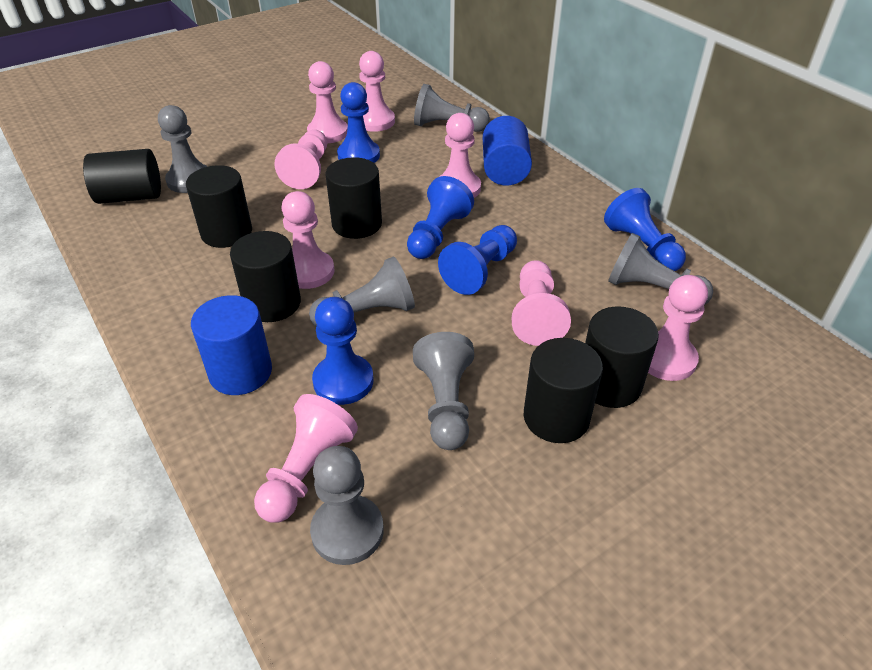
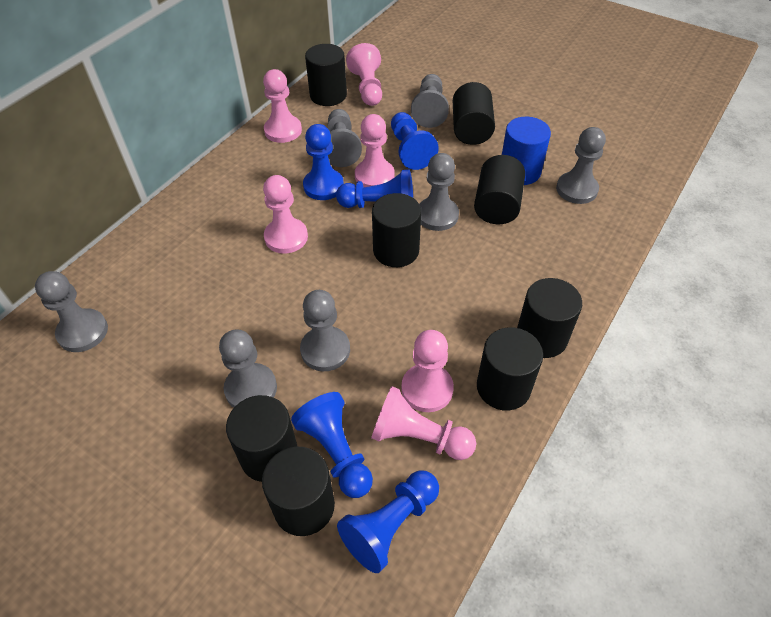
black cylinder: 6 -> 8
blue cylinder: 2 -> 1
grey pawn: 6 -> 7
pink pawn: 8 -> 6

